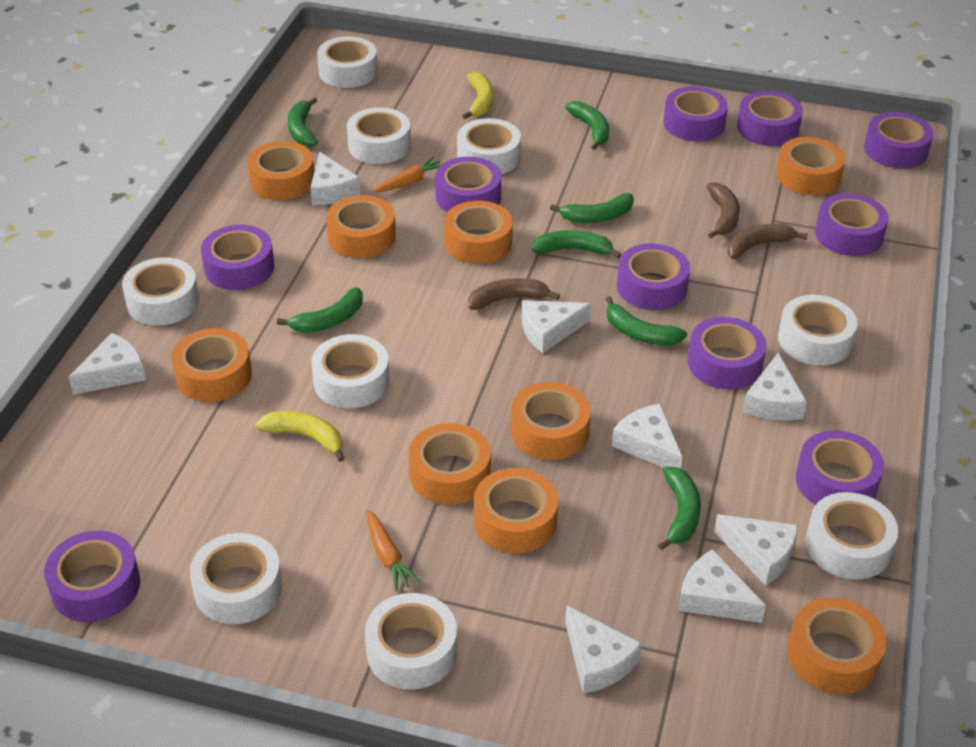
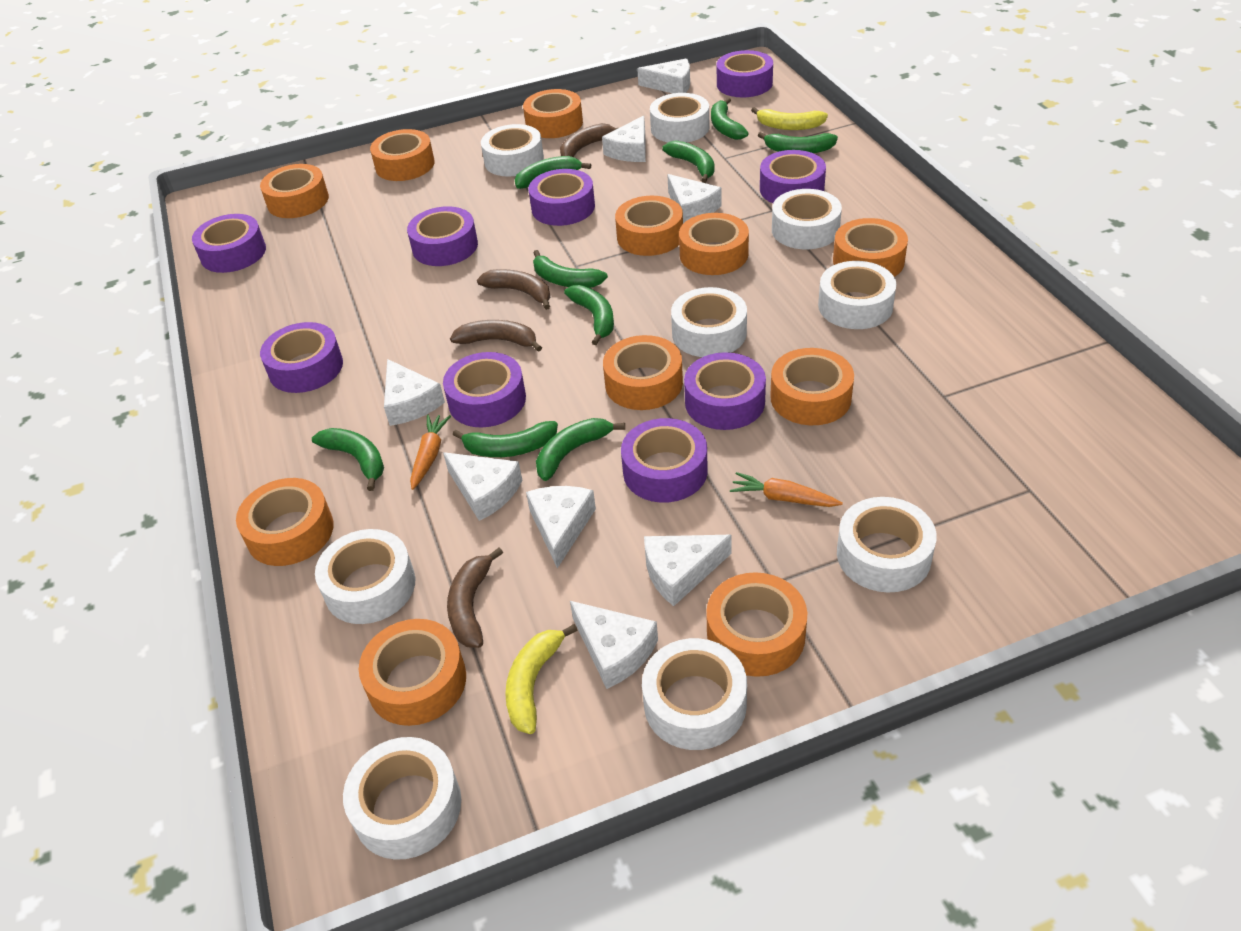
brown banana: 3 -> 4
green banana: 7 -> 9
orange tape: 9 -> 11
purple tape: 10 -> 9

